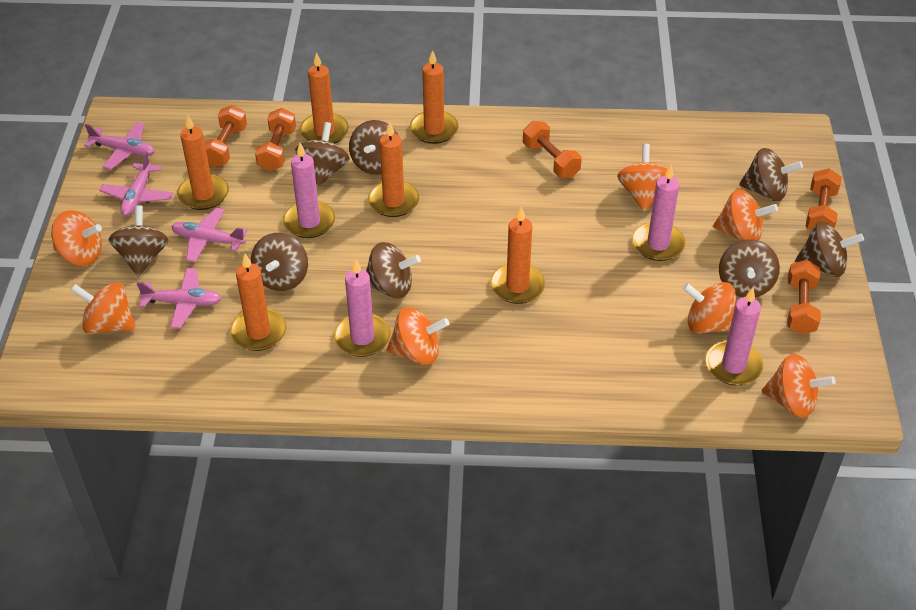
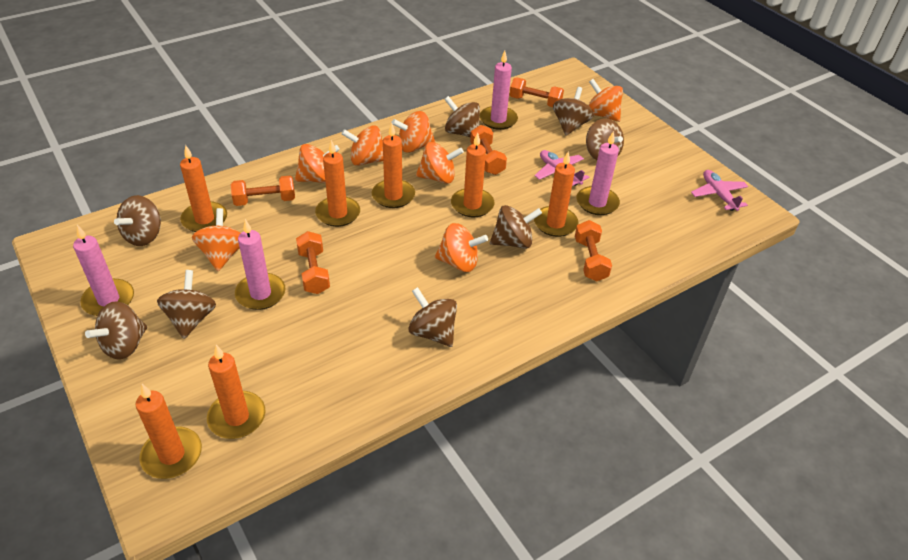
orange candle: 6 -> 7
pink plane: 4 -> 2

